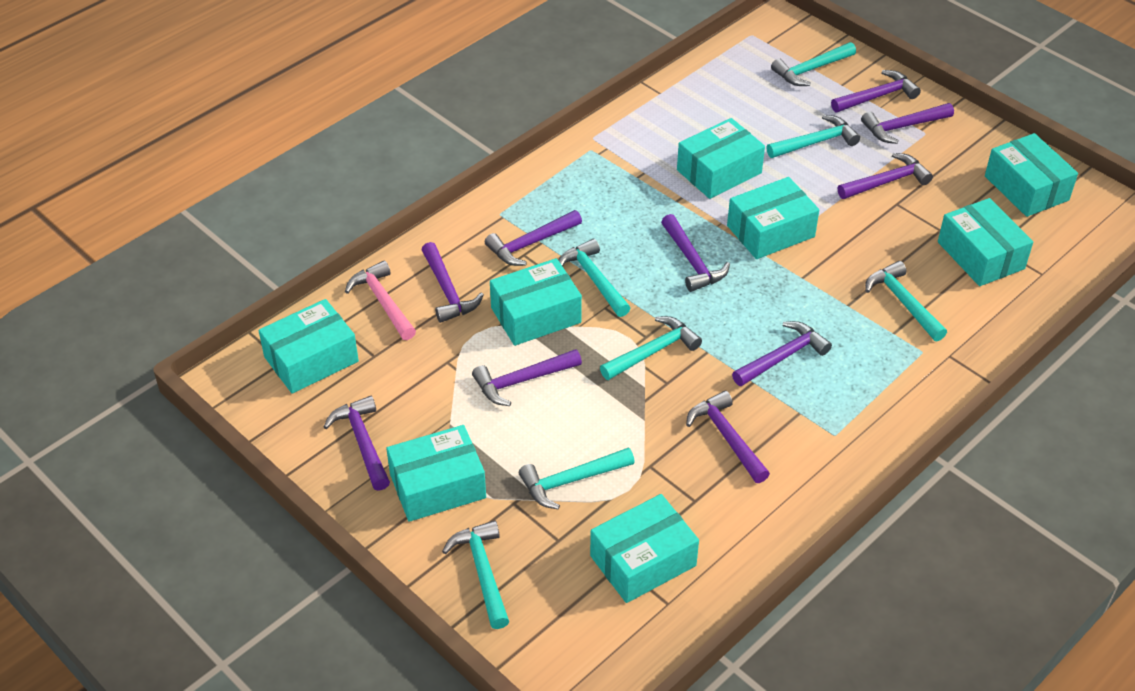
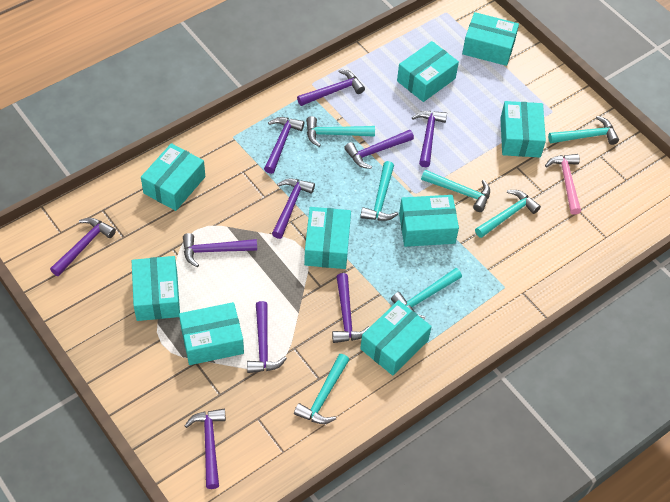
turquoise box: 8 -> 9

